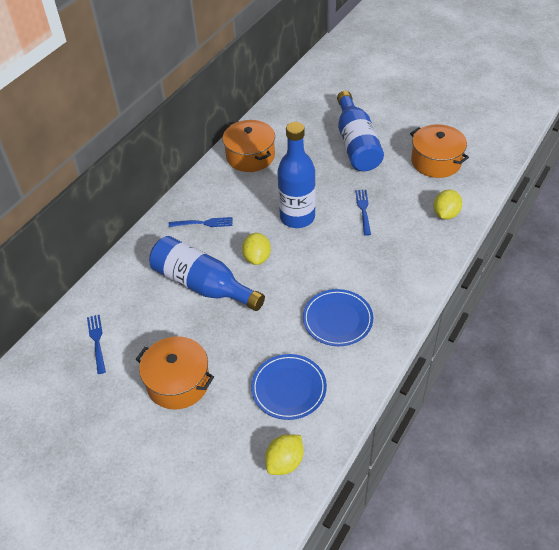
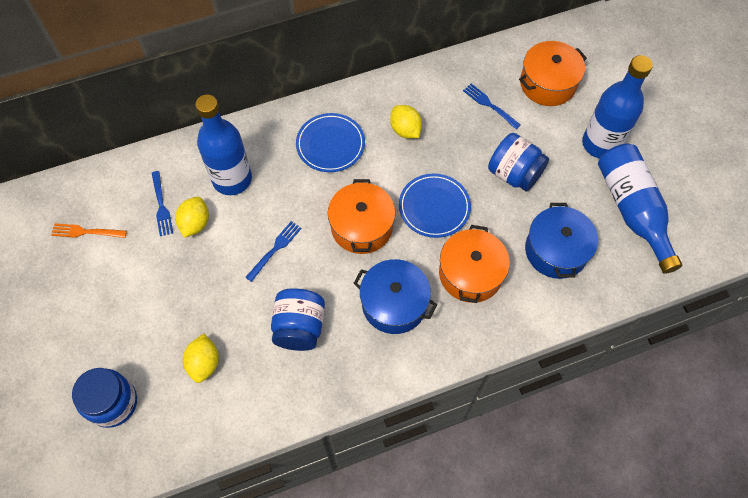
blue jar: 0 -> 3
blue pot: 0 -> 2
orange fork: 0 -> 1

